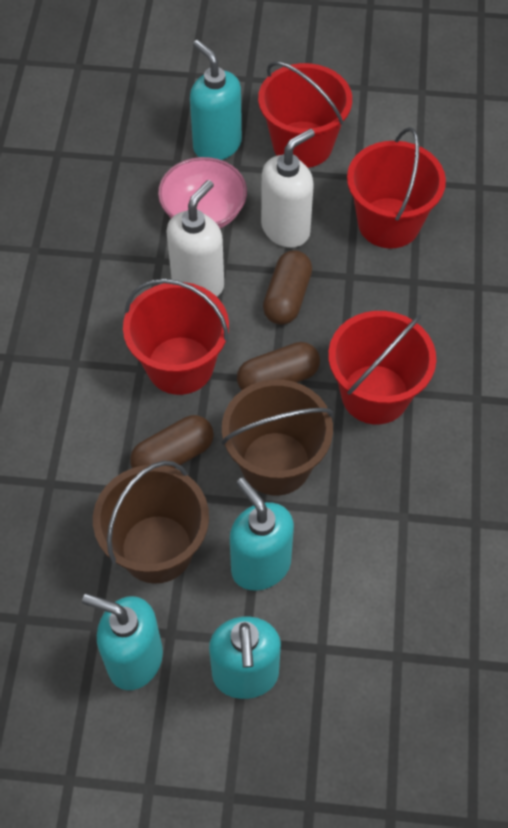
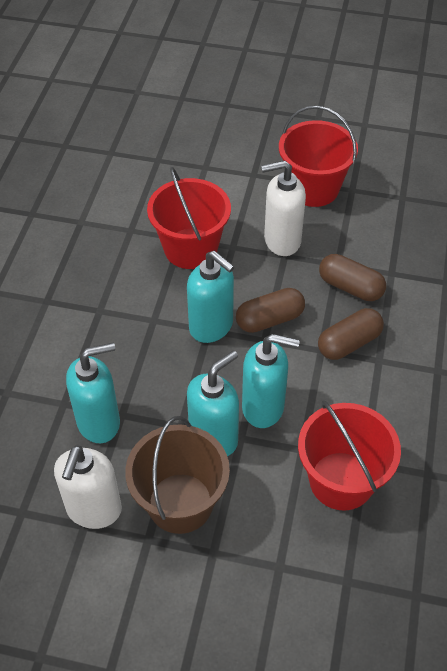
brown bucket: 2 -> 1
pink bowl: 1 -> 0
red bucket: 4 -> 3

